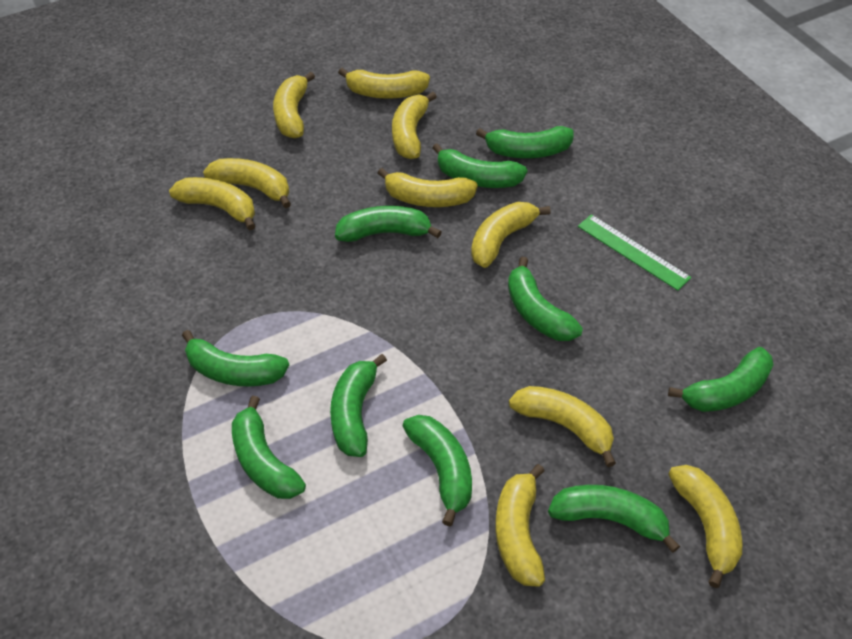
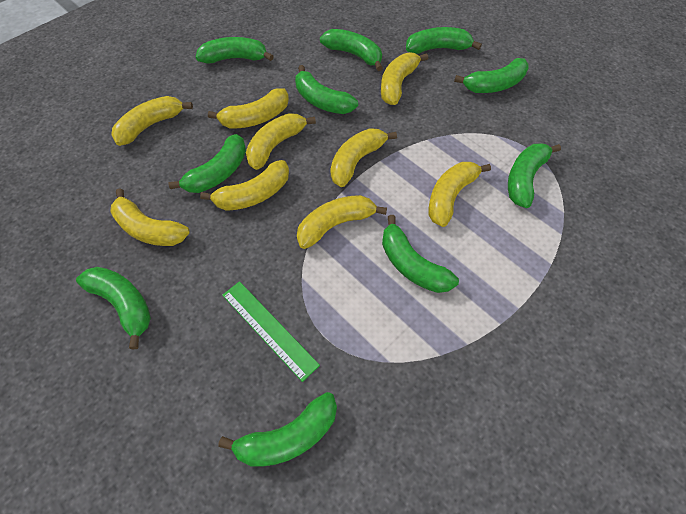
yellow banana: 10 -> 9

